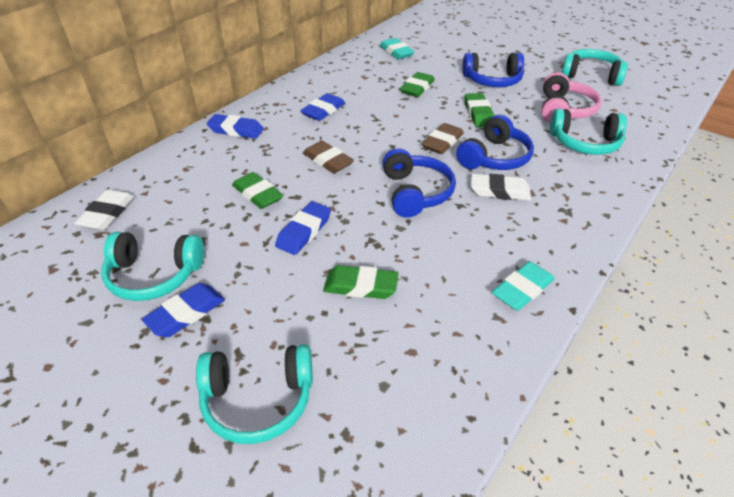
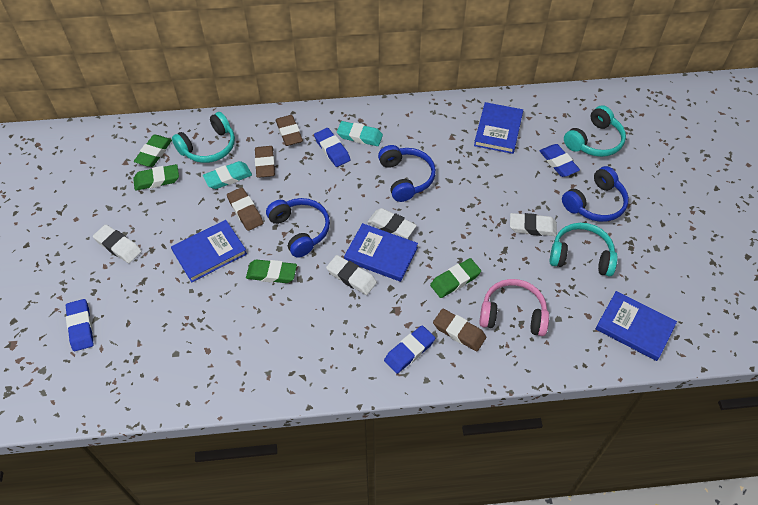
blue book: 0 -> 4
brown eraser: 2 -> 4
turquoise headphones: 4 -> 3
white eraser: 2 -> 4

